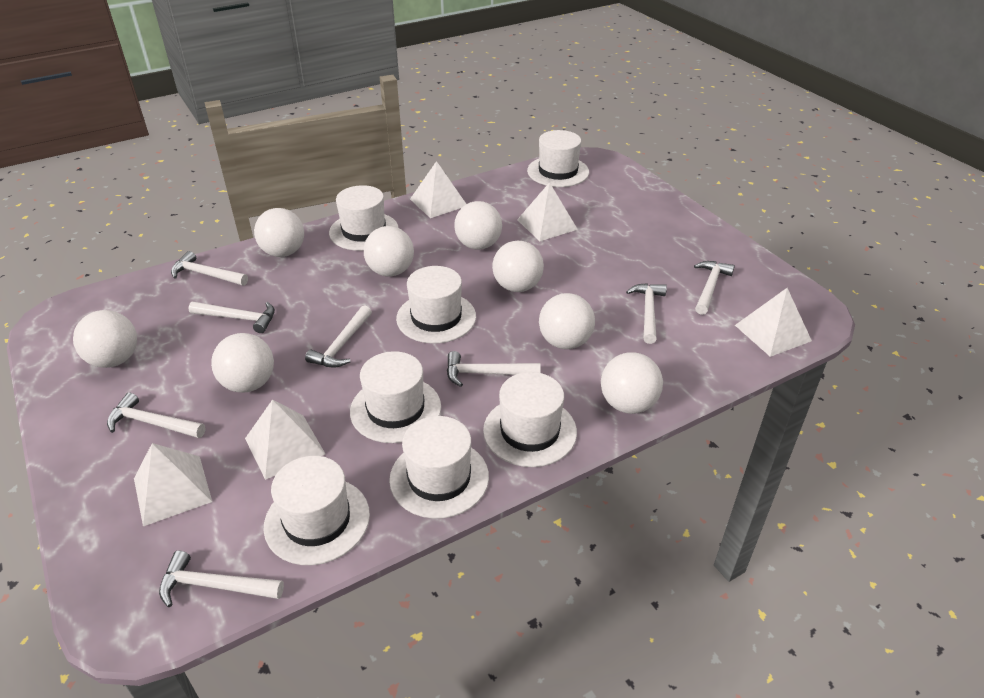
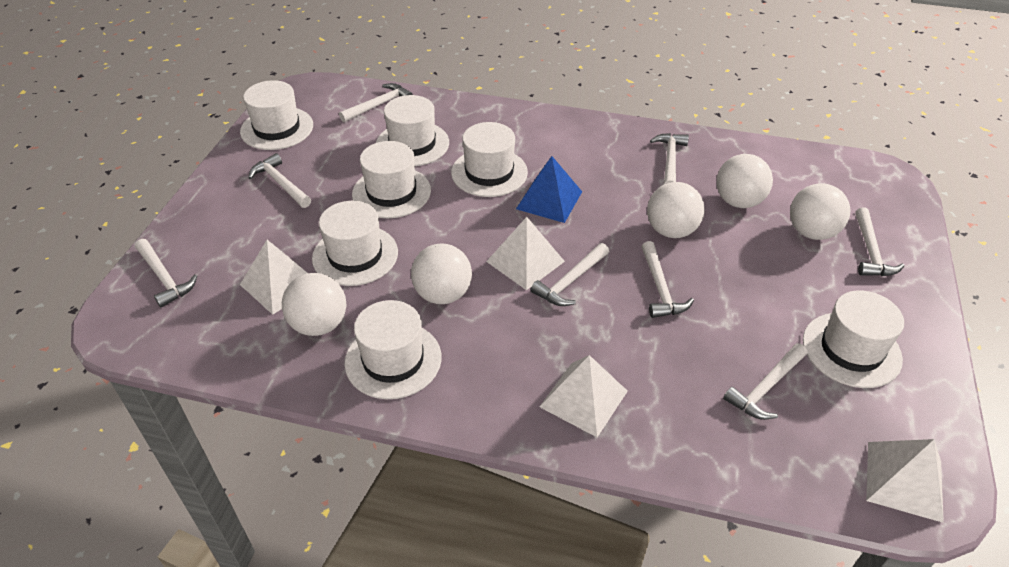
blue pyramid: 0 -> 1
white ball: 8 -> 5
white pyramid: 5 -> 4

